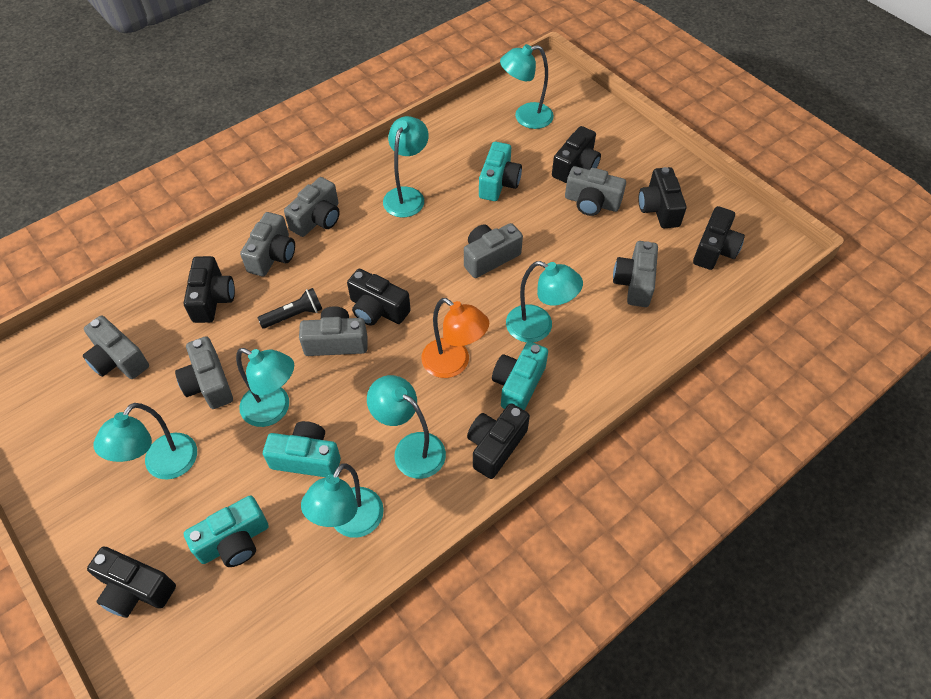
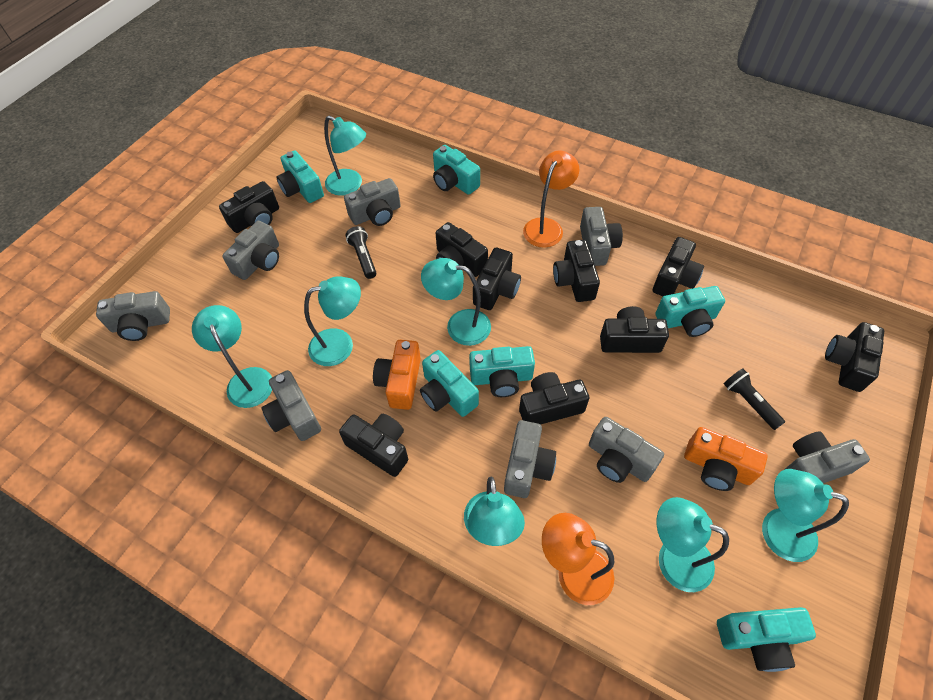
black camera: 7 -> 9
black flashlight: 1 -> 2
orange camera: 0 -> 2
orange lamp: 1 -> 2
turquoise camera: 4 -> 6

